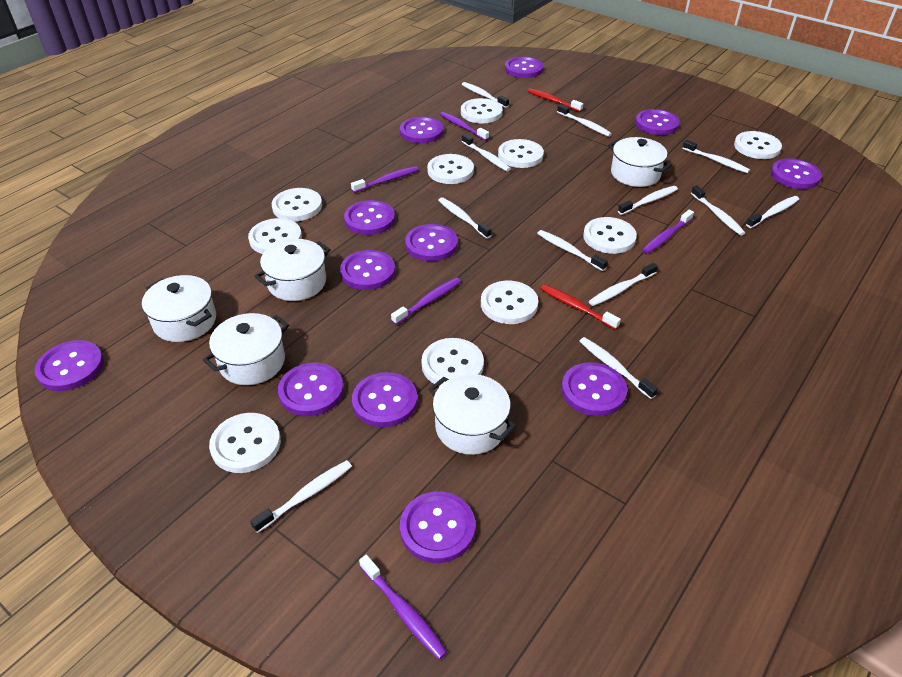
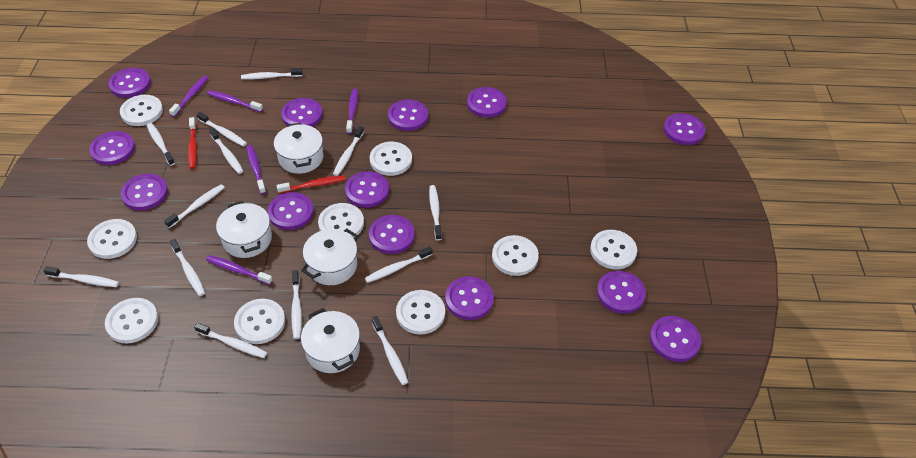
purple button: 12 -> 13
white button: 10 -> 9
white pot: 5 -> 4
white toothbrush: 12 -> 13

